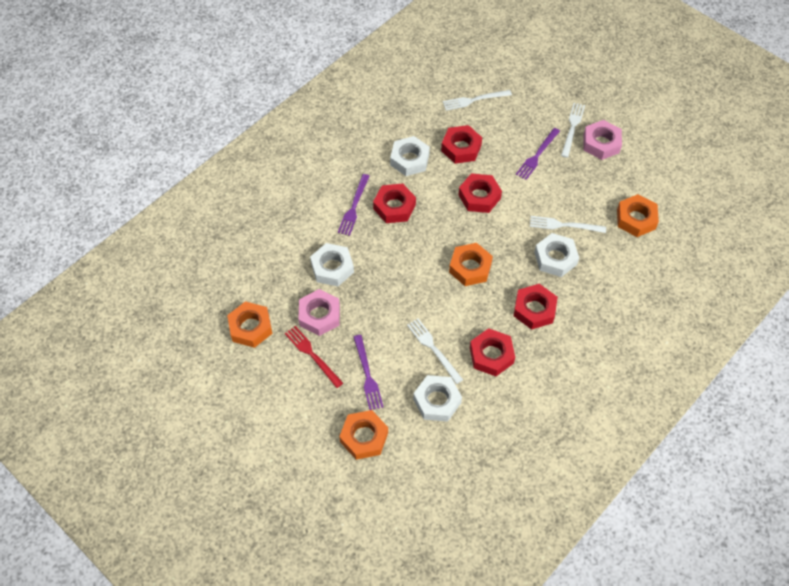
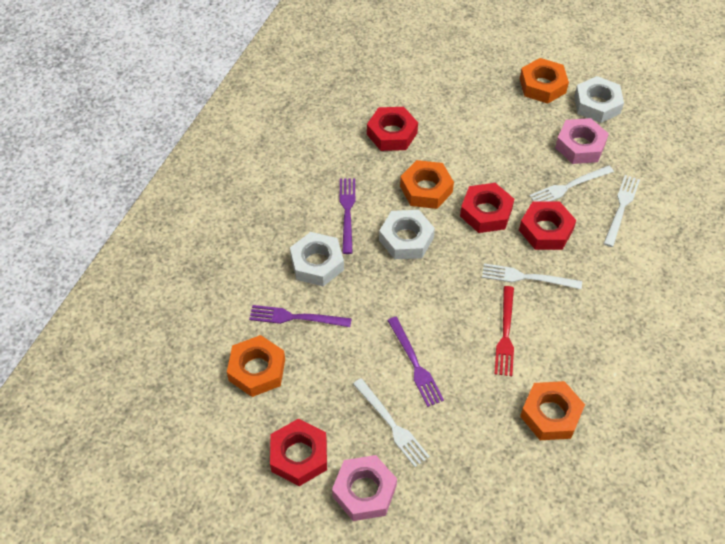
red nut: 5 -> 4
white nut: 4 -> 3

